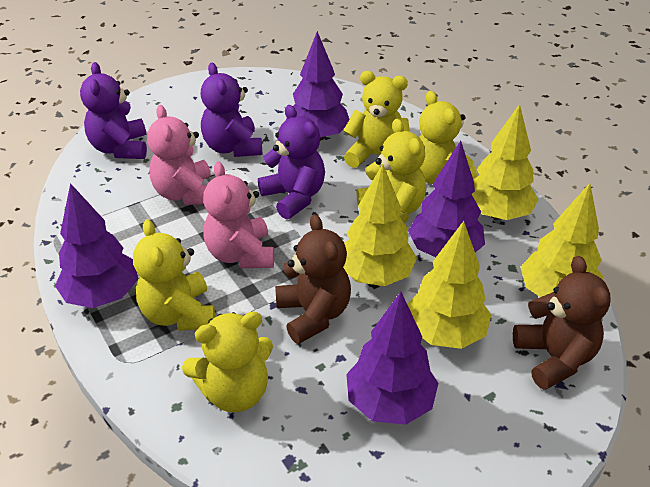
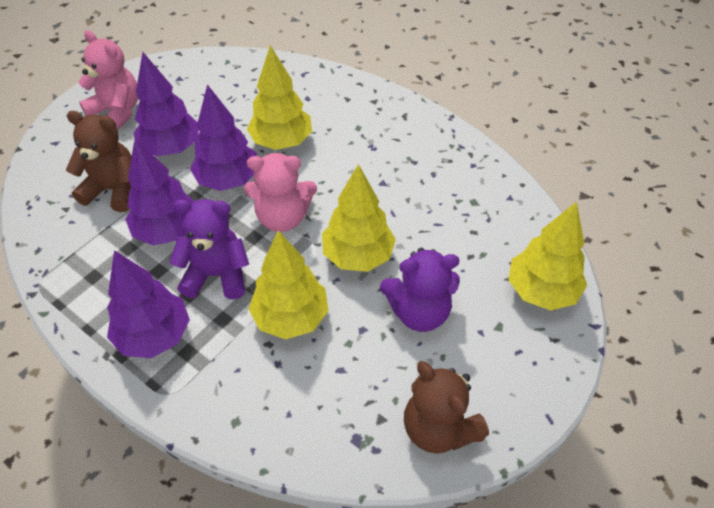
purple teddy bear: 3 -> 2
yellow teddy bear: 5 -> 0

